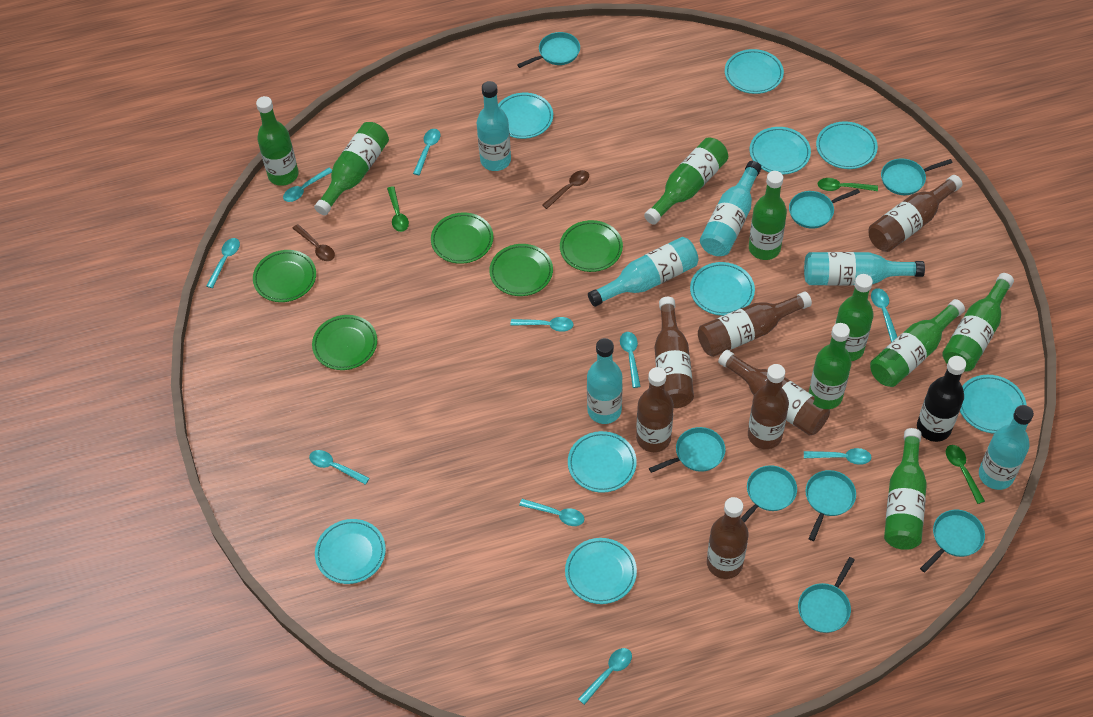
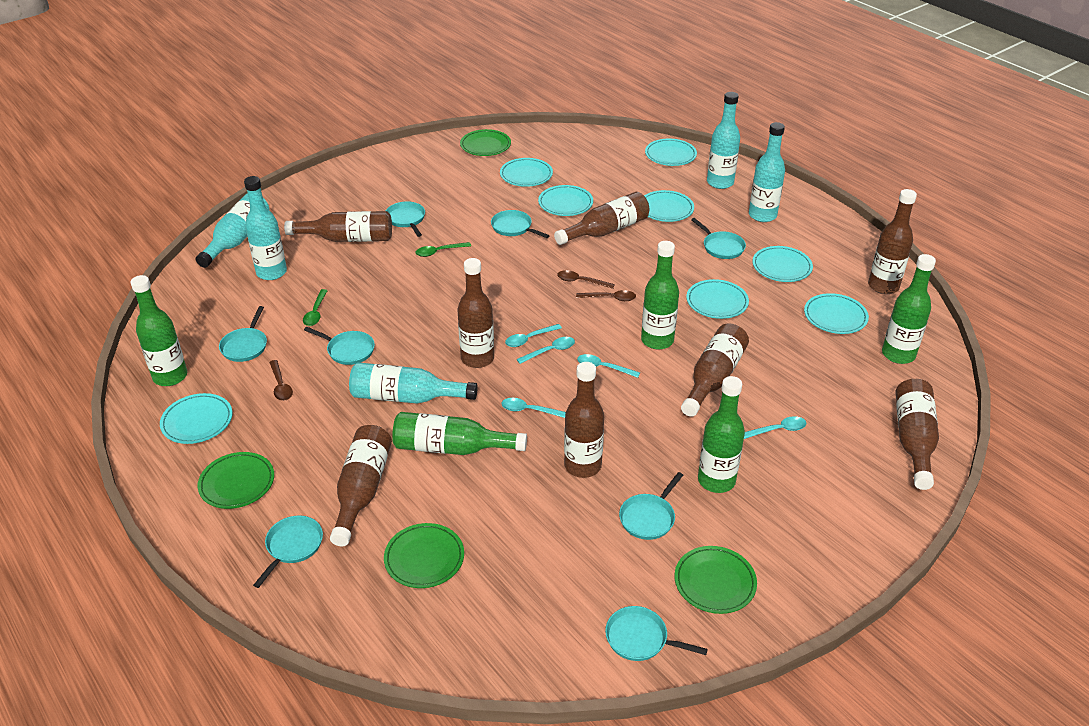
black bottle: 1 -> 0
brown bottle: 7 -> 8
brown spoon: 2 -> 3
green bottle: 9 -> 5
green plate: 5 -> 4
green spoon: 3 -> 2
turquoise bottle: 6 -> 5
turquoise plate: 9 -> 8
turquoise spoon: 10 -> 5

